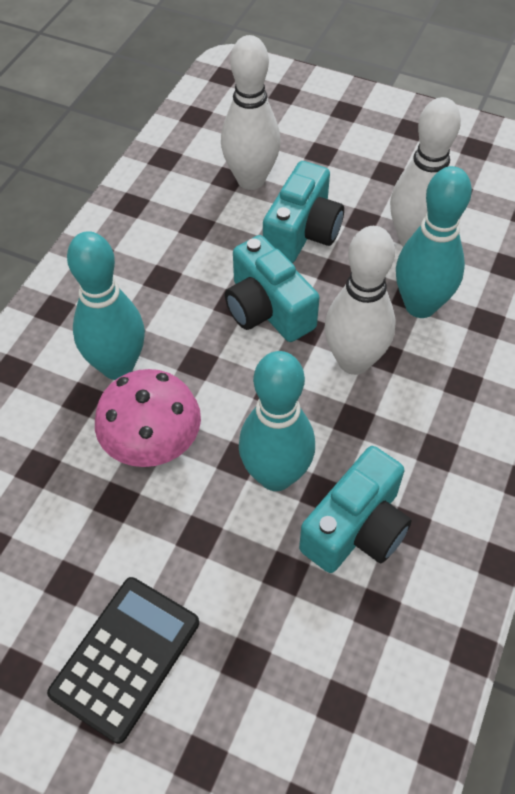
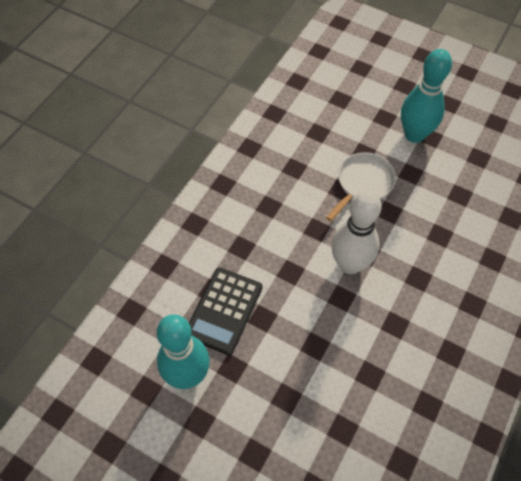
pink mushroom: 1 -> 0
turquoise bowling pin: 3 -> 2
turquoise camera: 3 -> 0
white bowling pin: 3 -> 1
white pan: 0 -> 1

